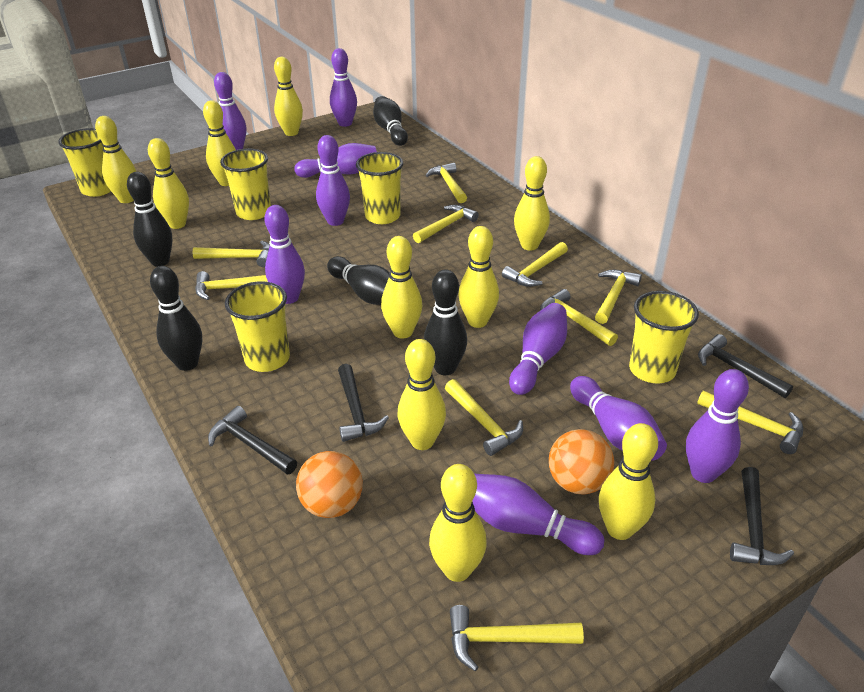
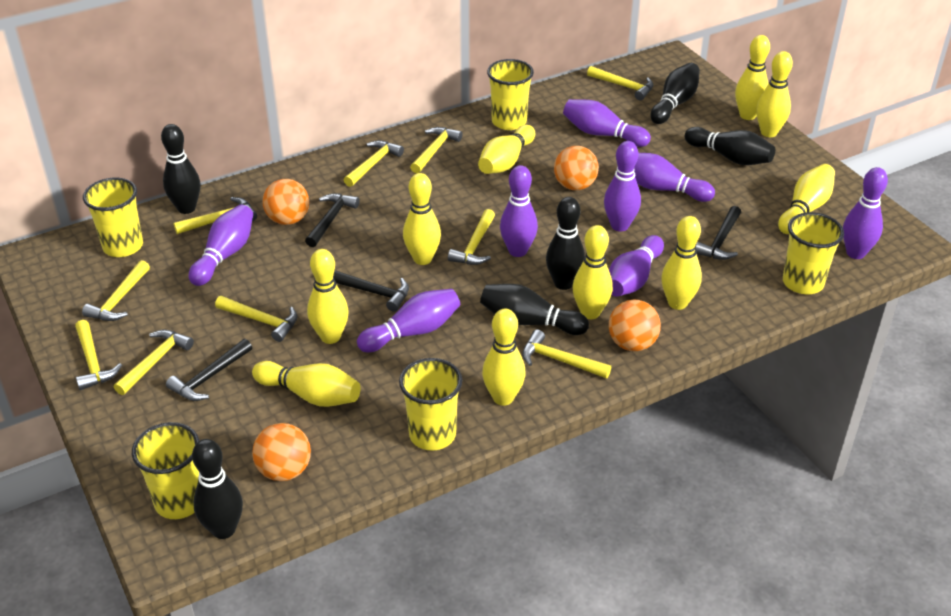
black bowling pin: 5 -> 6
orange ball: 2 -> 4
purple bowling pin: 9 -> 8

